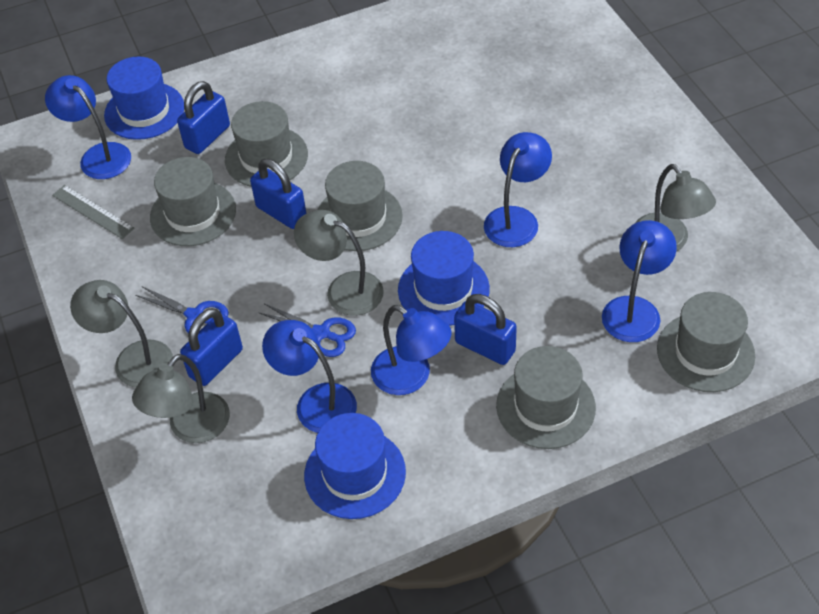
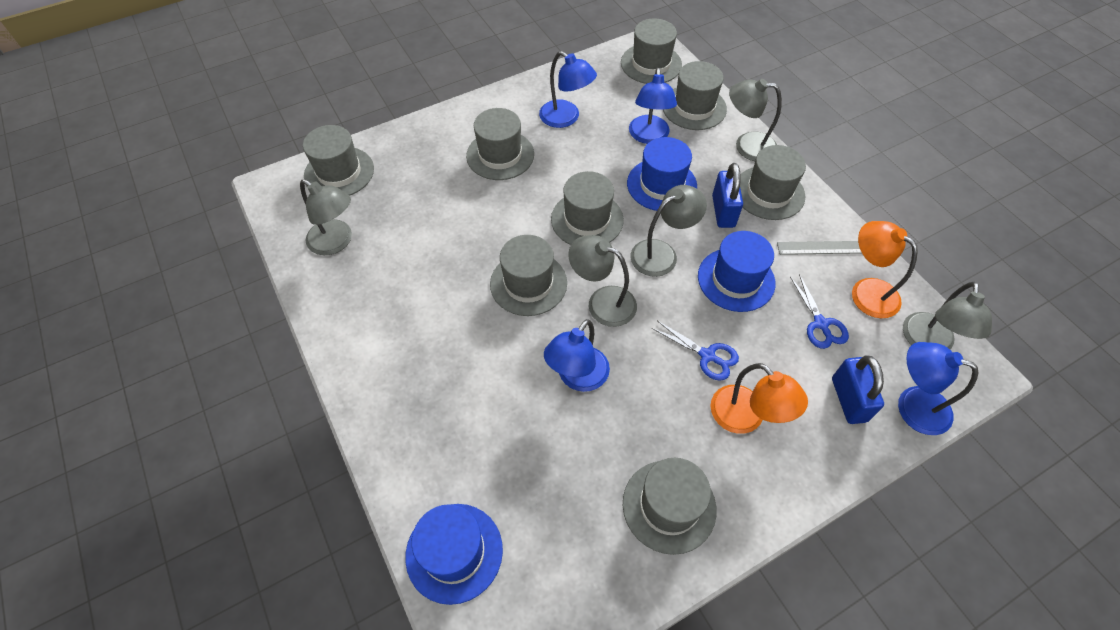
blue lamp: 5 -> 4
blue padlock: 4 -> 2
grey hat: 5 -> 8
grey lamp: 4 -> 5
orange lamp: 0 -> 2

